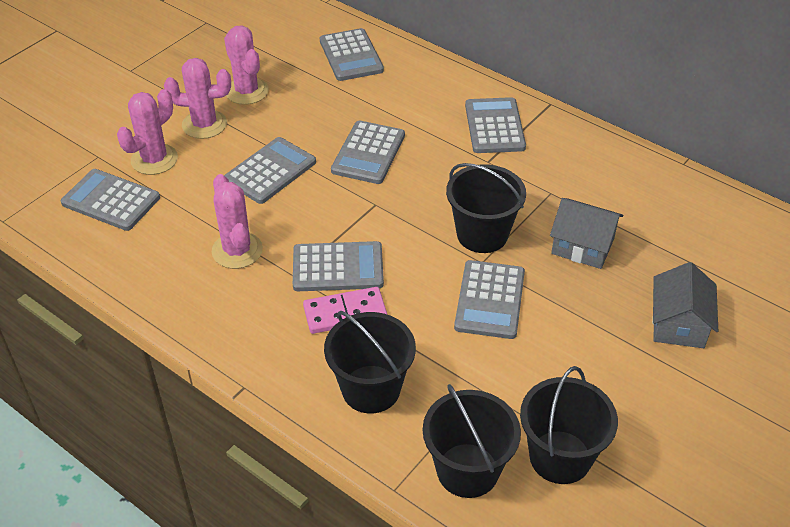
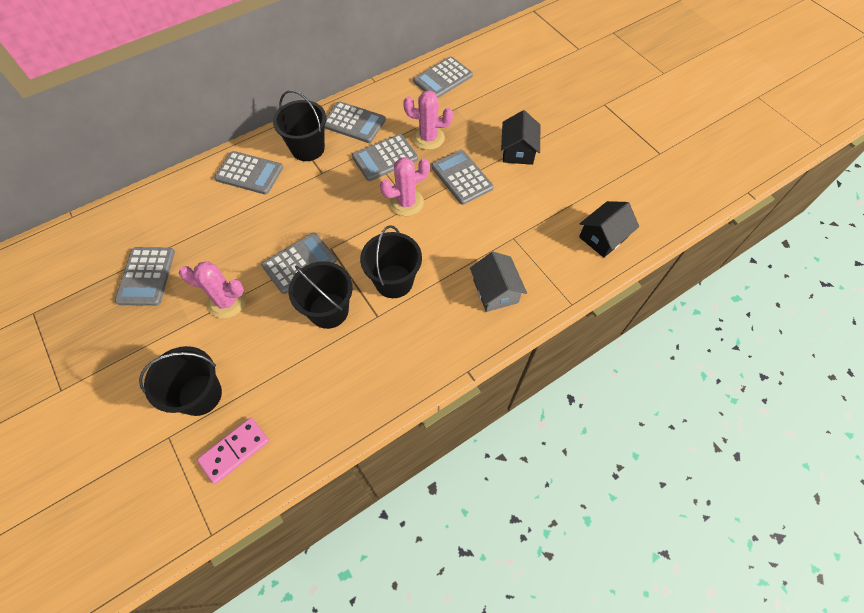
black house: 0 -> 2
grey house: 2 -> 1
pink cactus: 4 -> 3

